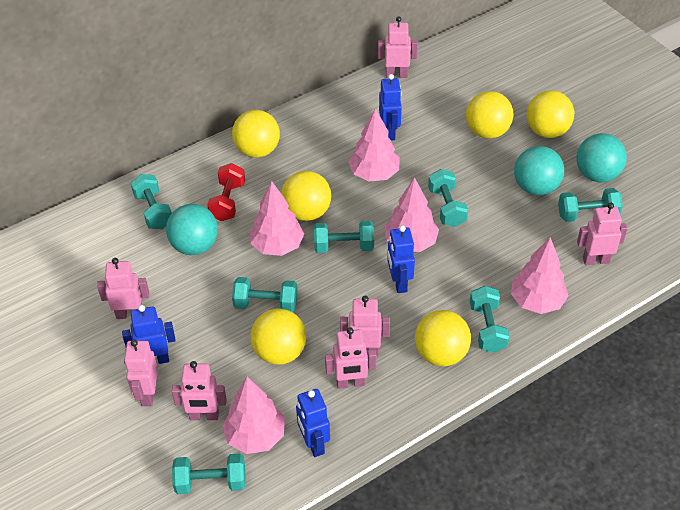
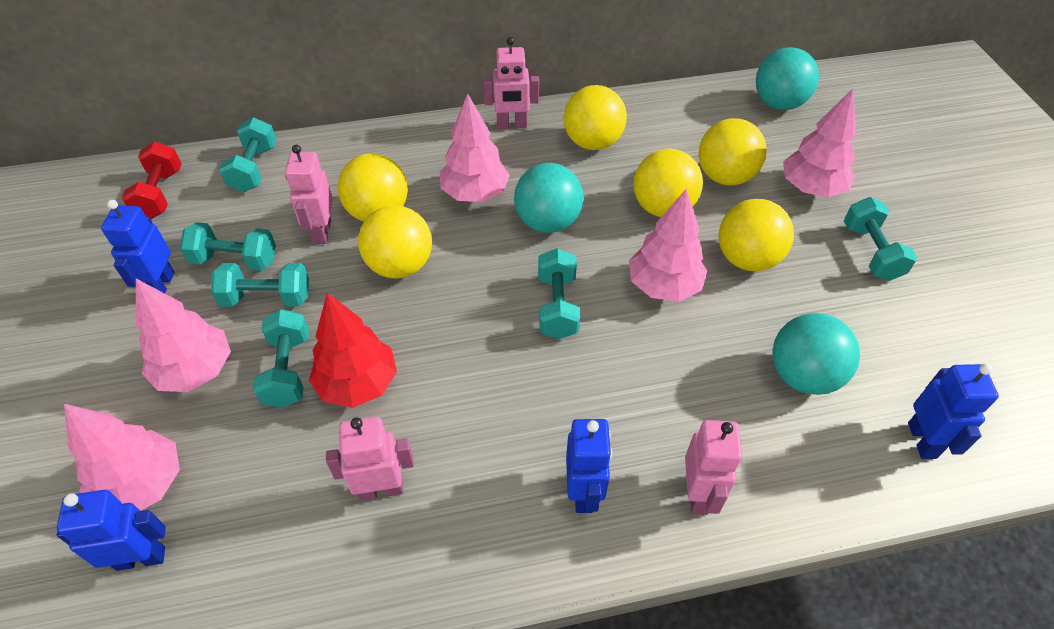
pink robot: 7 -> 4
red tree: 0 -> 1
turquoise dumbbell: 7 -> 6

